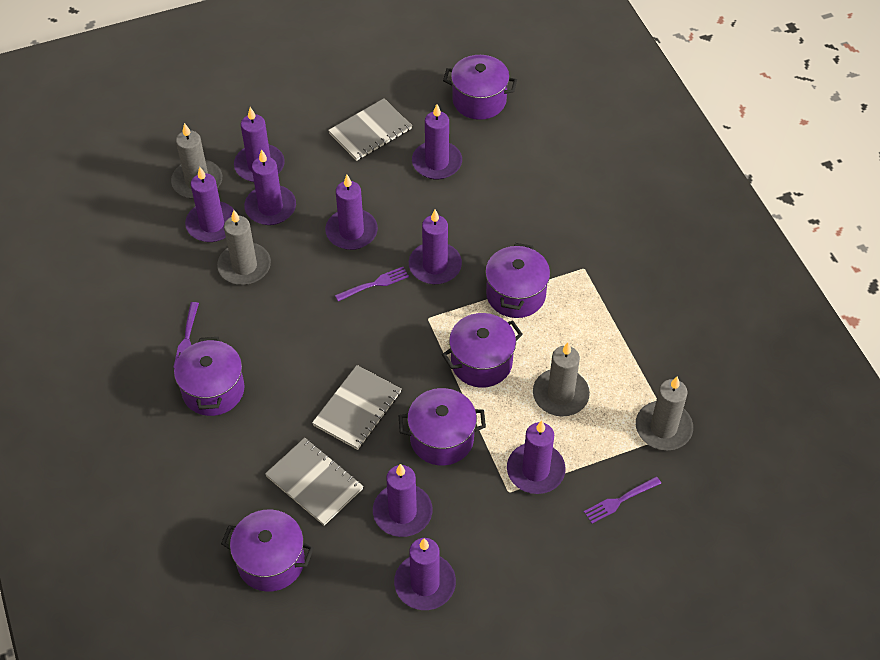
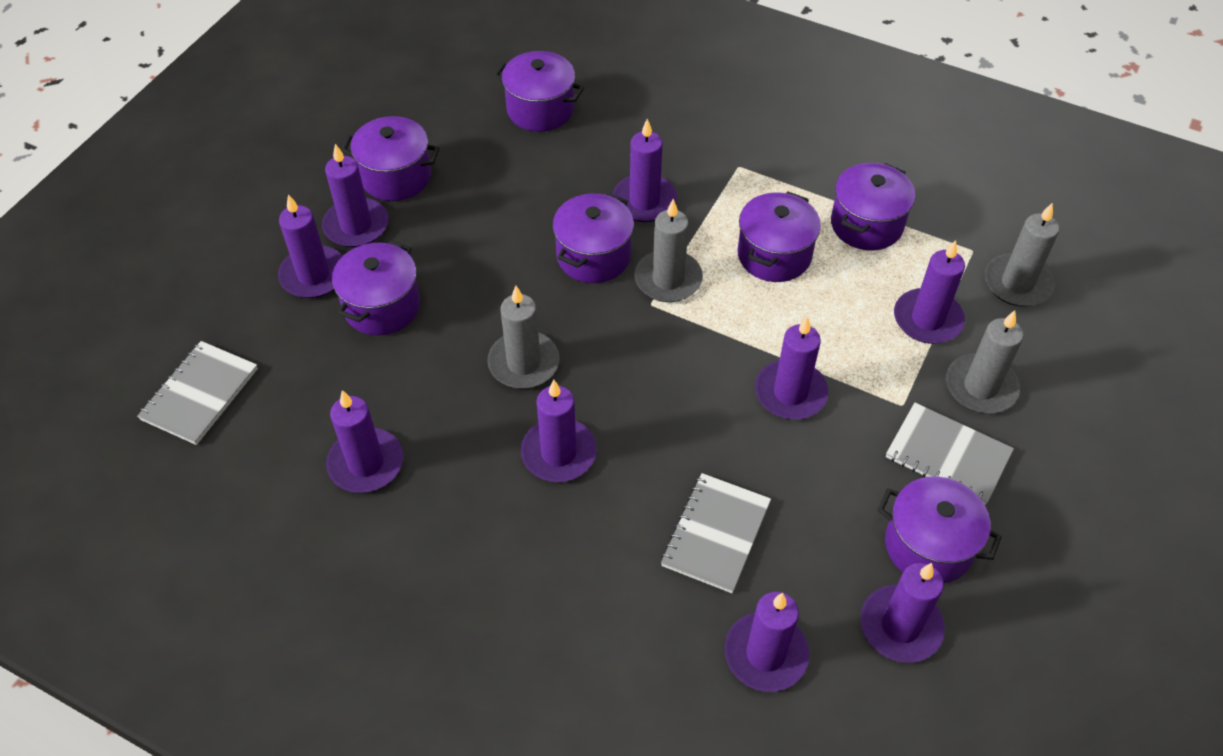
purple fork: 3 -> 0
purple pot: 6 -> 7

